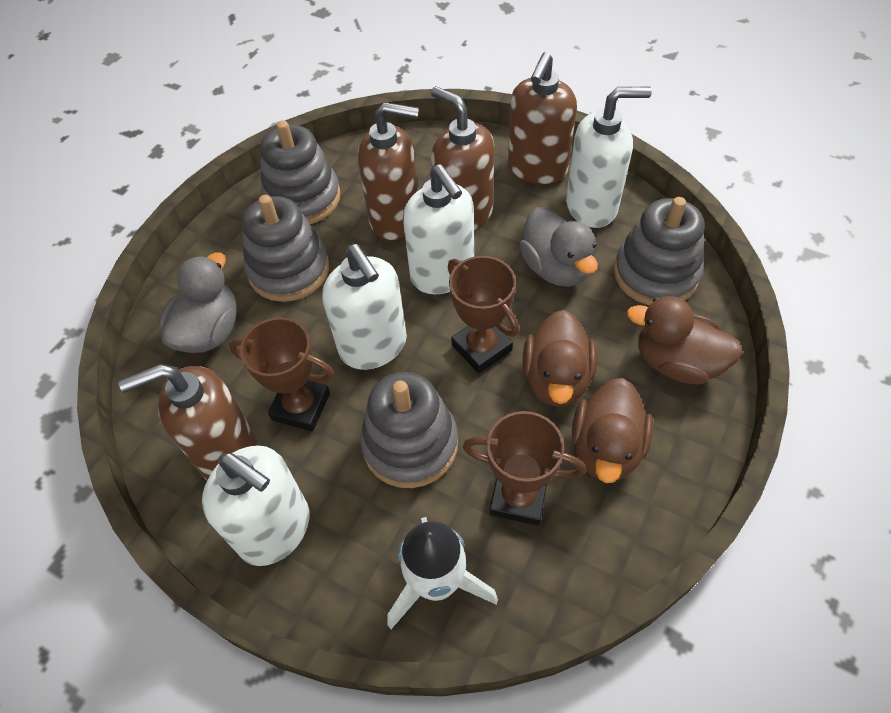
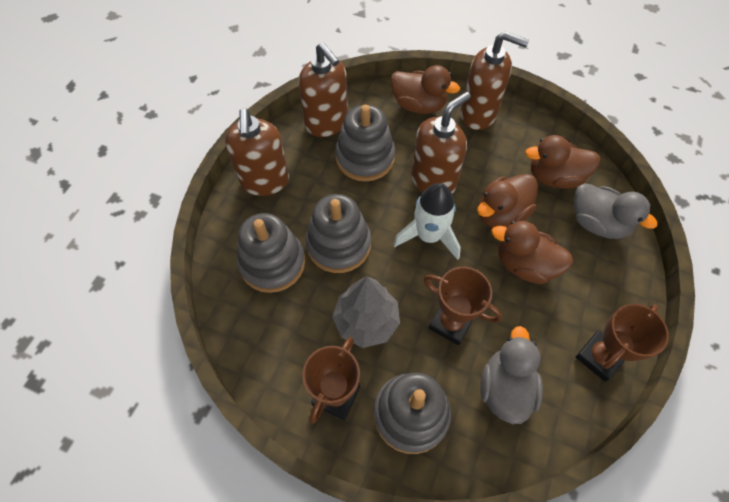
brown duck: 3 -> 4
grey tree: 0 -> 1
white soap dispenser: 4 -> 0

